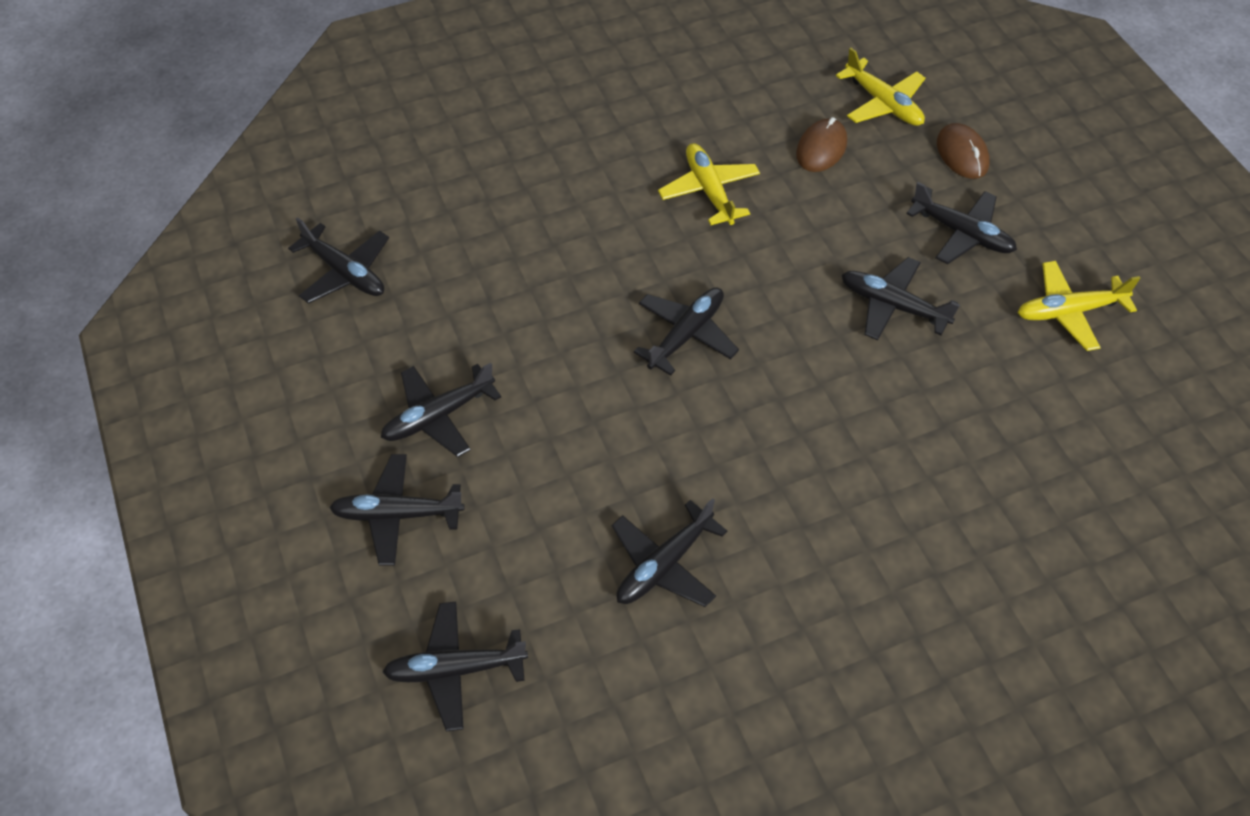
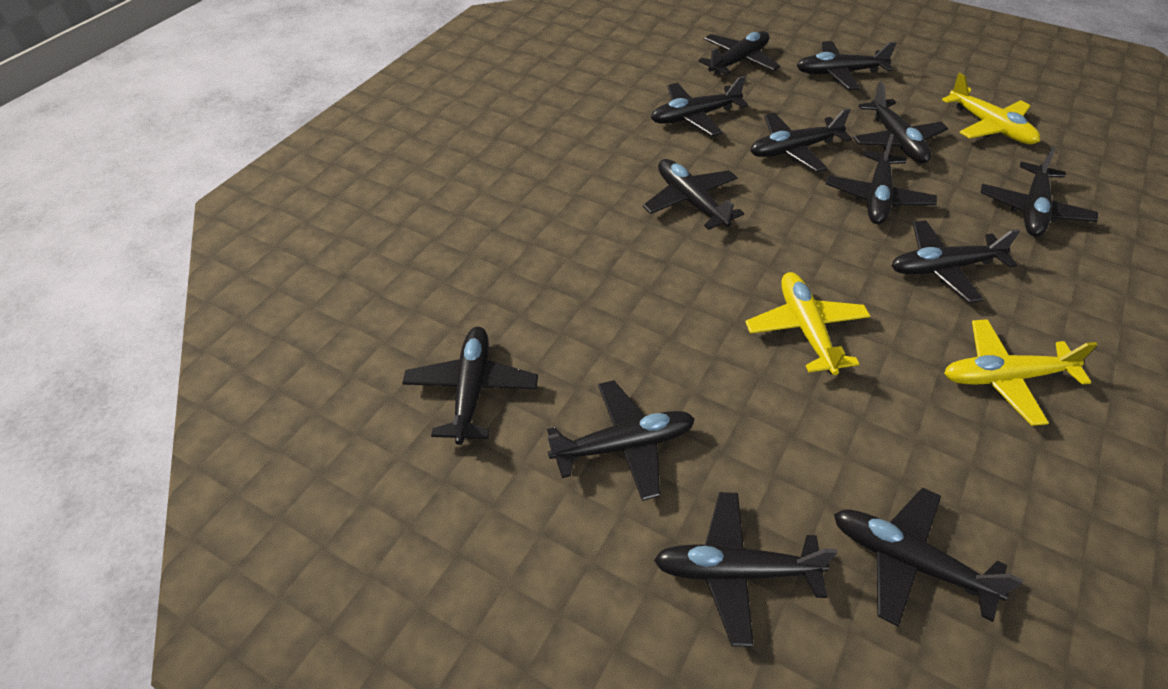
black plane: 8 -> 13
brown mouse: 2 -> 0

